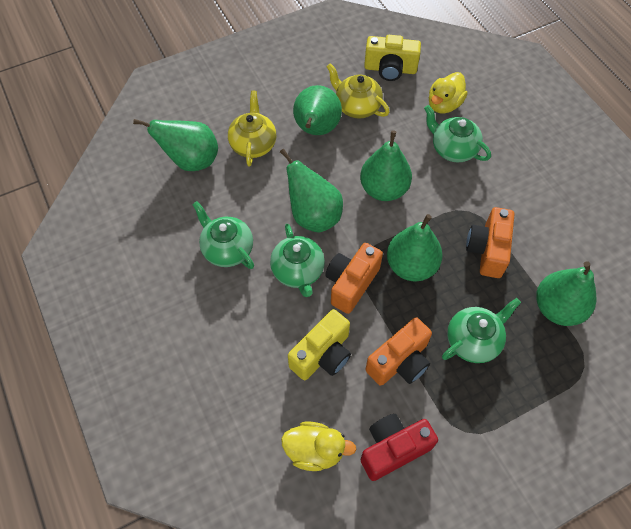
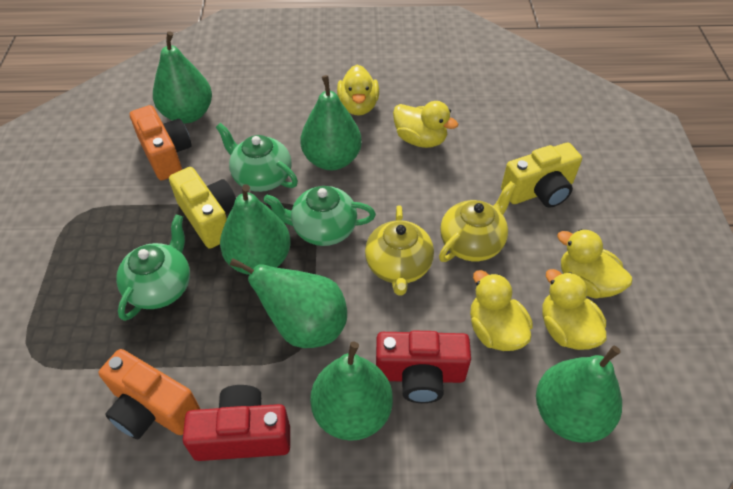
green teapot: 4 -> 3
orange camera: 3 -> 2
red camera: 1 -> 2
yellow duck: 2 -> 5

